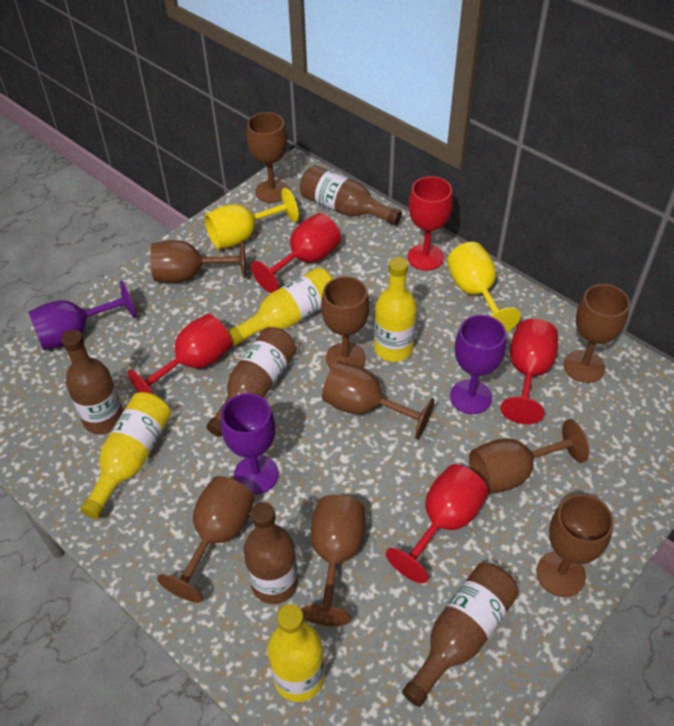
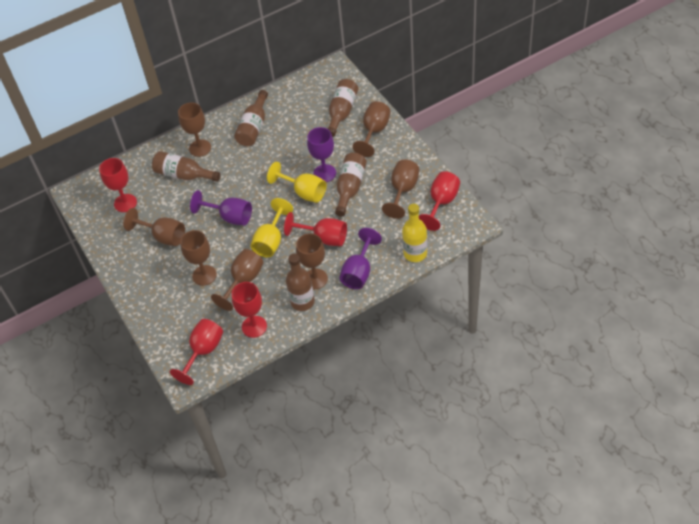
brown goblet: 9 -> 7
yellow bottle: 4 -> 1

